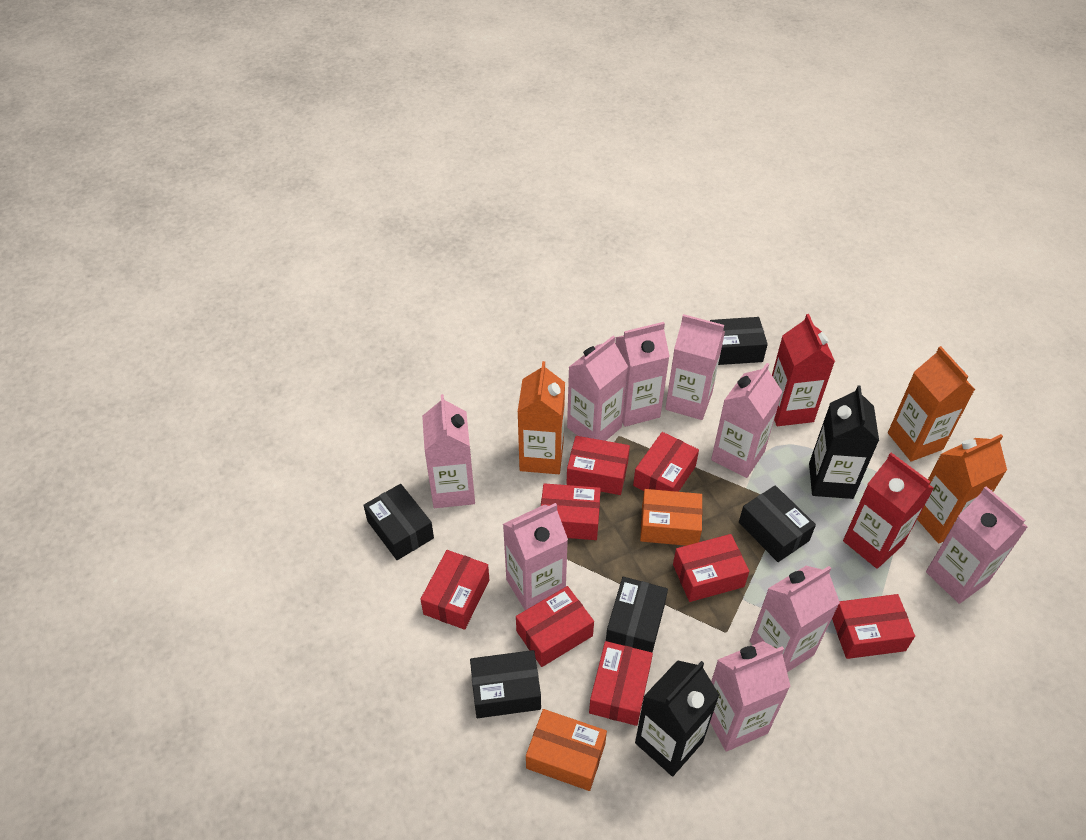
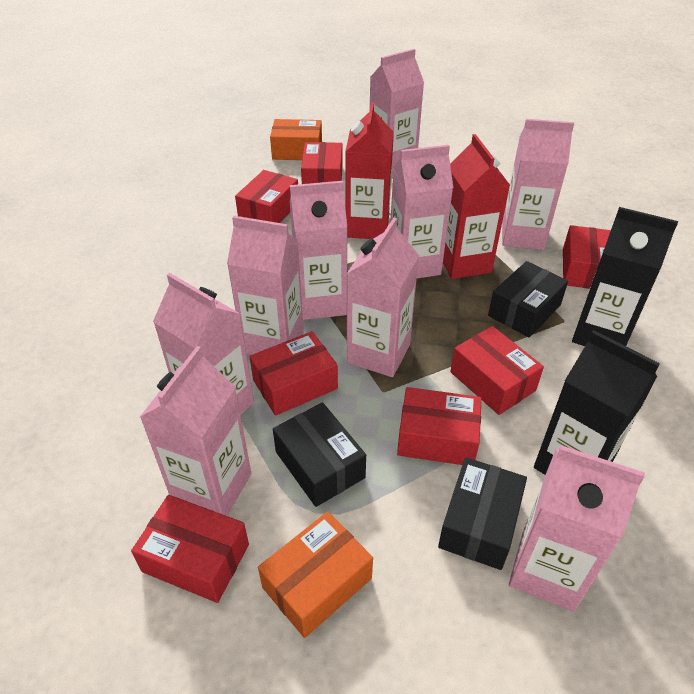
black box: 5 -> 3
orange carton: 3 -> 0
red box: 8 -> 7

